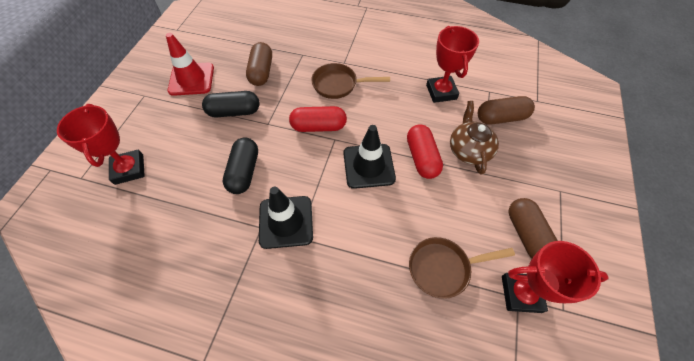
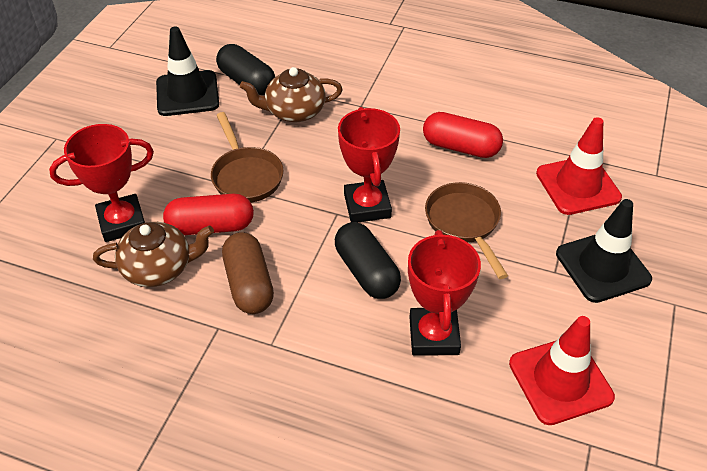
brown capsule: 3 -> 1
brown teapot: 1 -> 2
red traffic cone: 1 -> 2

